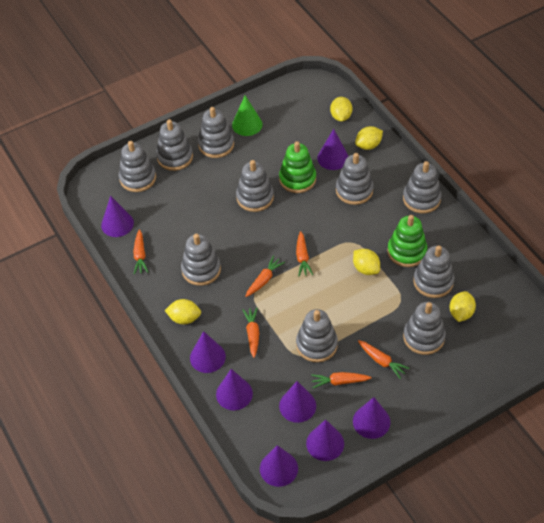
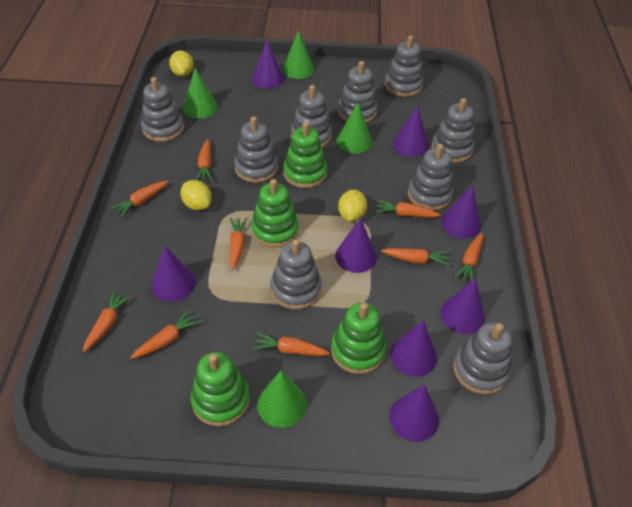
green cone: 1 -> 4
green stacking toy: 2 -> 4
grey stacking toy: 10 -> 9
orange carrot: 6 -> 9
yellow lemon: 5 -> 3

